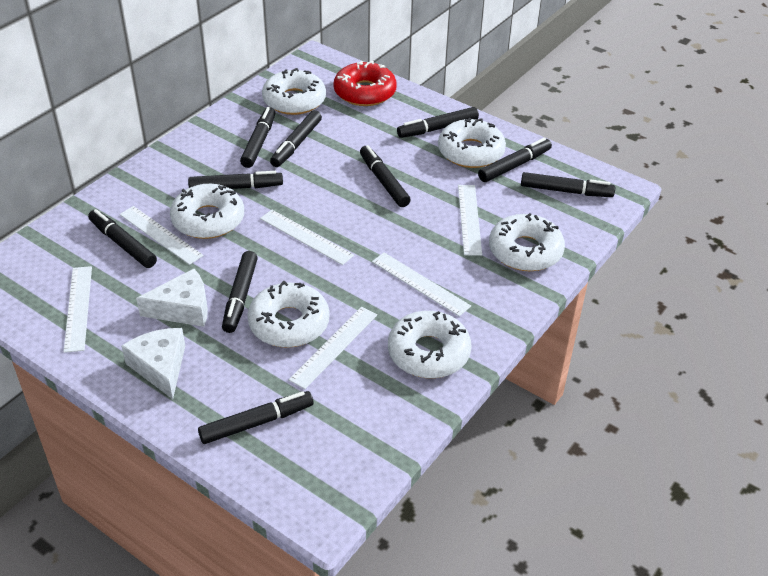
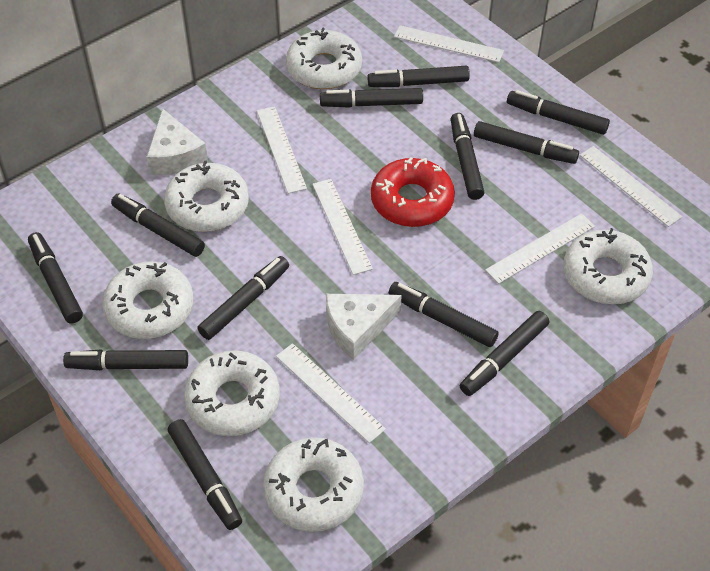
black marker: 10 -> 12

